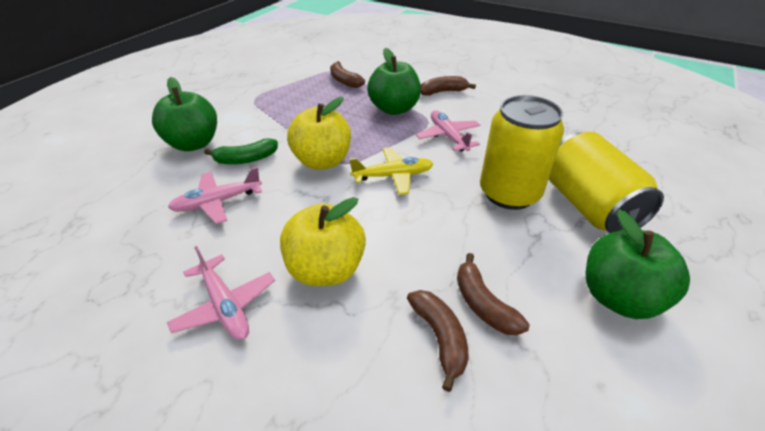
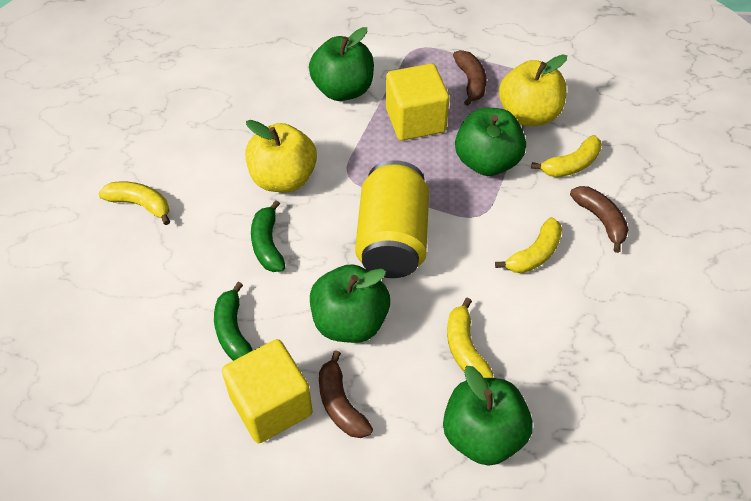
brown banana: 4 -> 3
green apple: 3 -> 4
green banana: 1 -> 2
pink plane: 3 -> 0
yellow banana: 0 -> 4
yellow can: 2 -> 1
yellow cube: 0 -> 2
yellow plane: 1 -> 0

